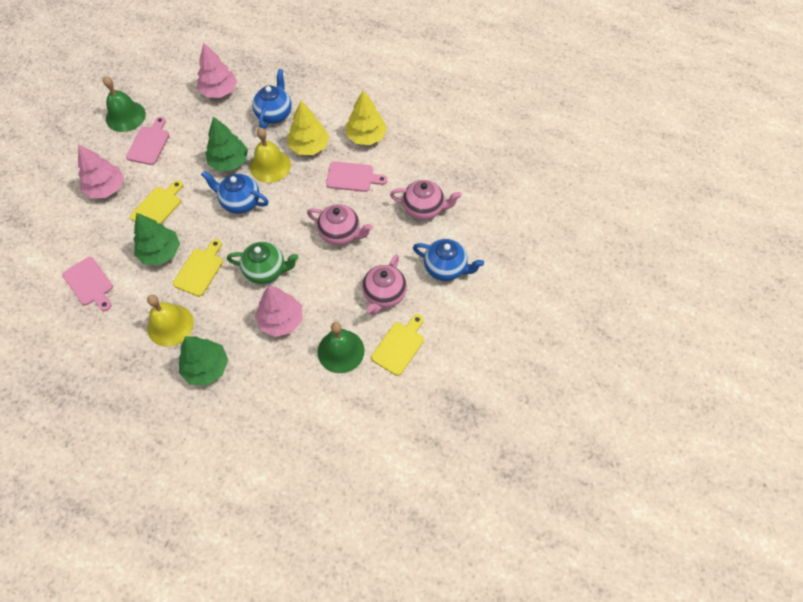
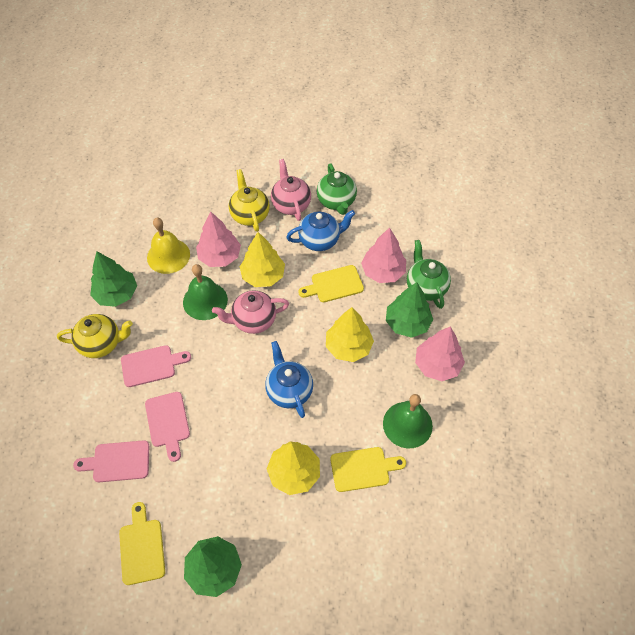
blue teapot: 3 -> 2
green teapot: 1 -> 2
pink teapot: 3 -> 2
yellow bell: 2 -> 1
yellow teapot: 0 -> 2
yellow tree: 2 -> 3

